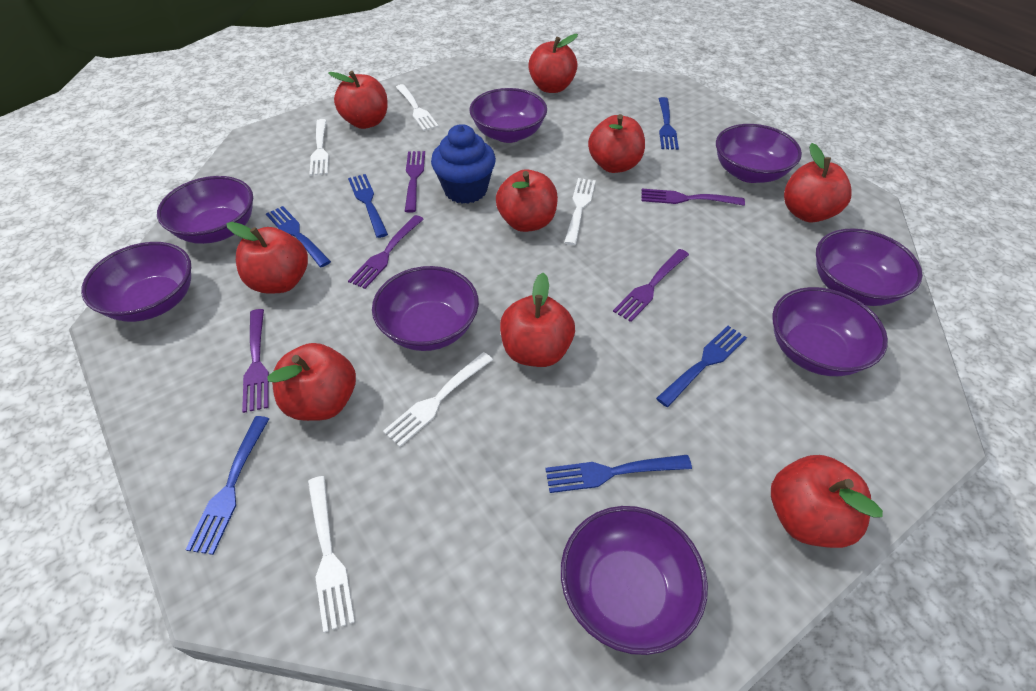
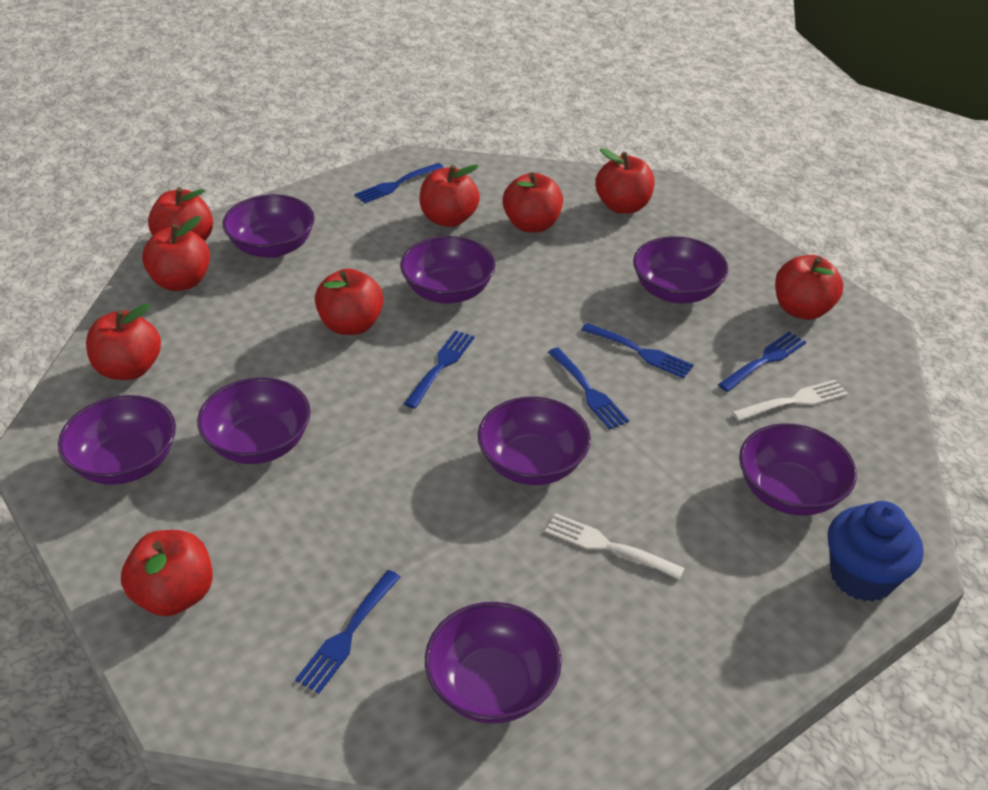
purple fork: 5 -> 0
white fork: 5 -> 2

